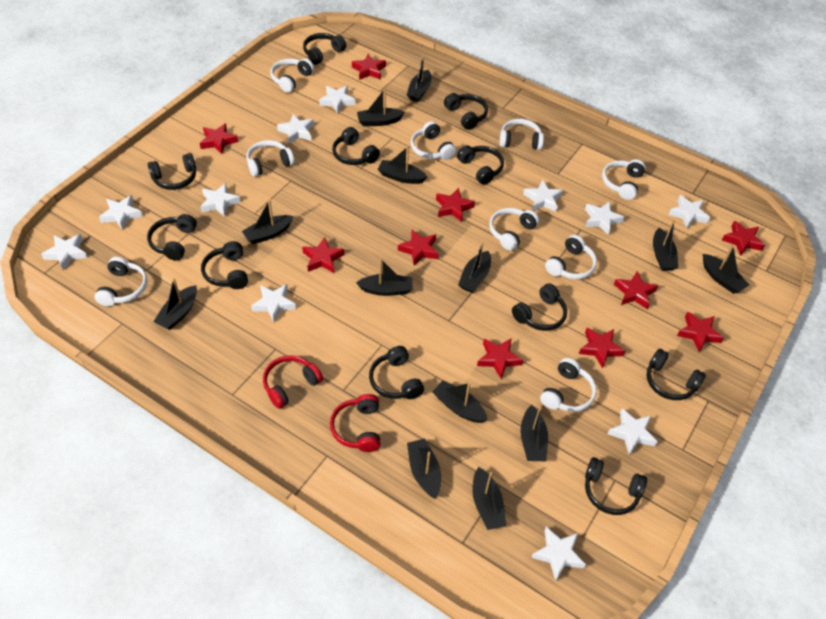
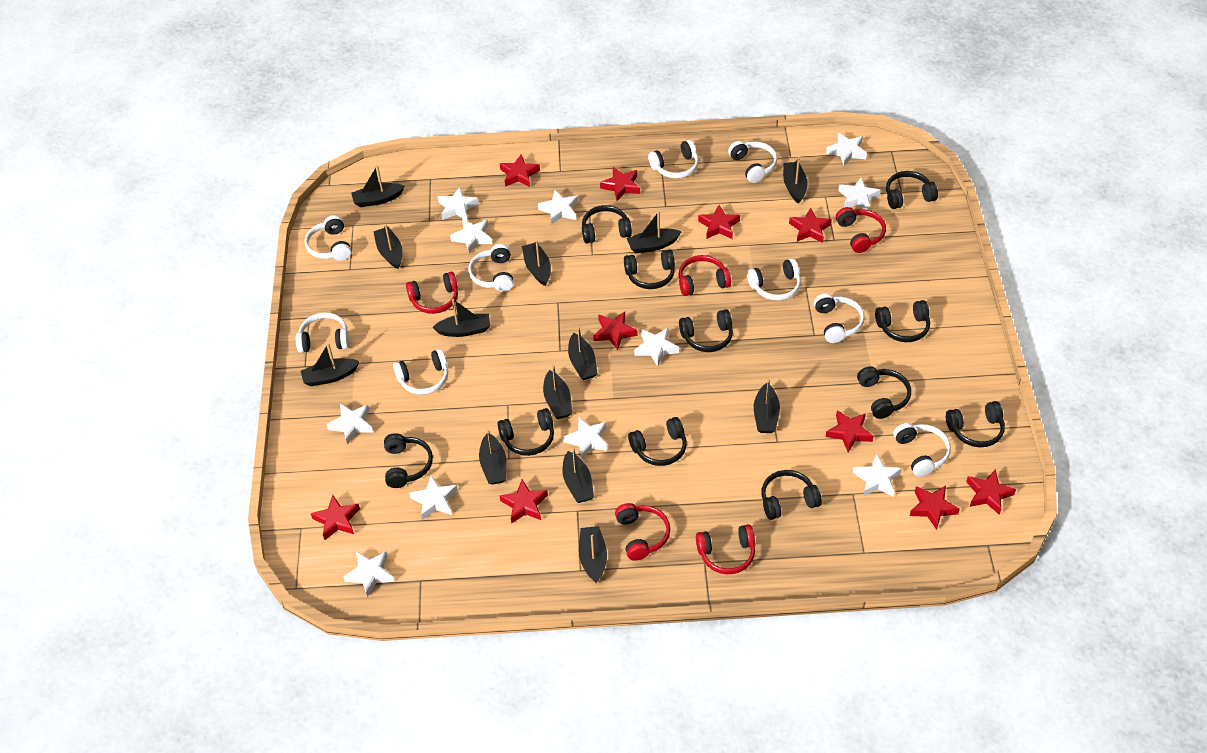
red headphones: 2 -> 5

